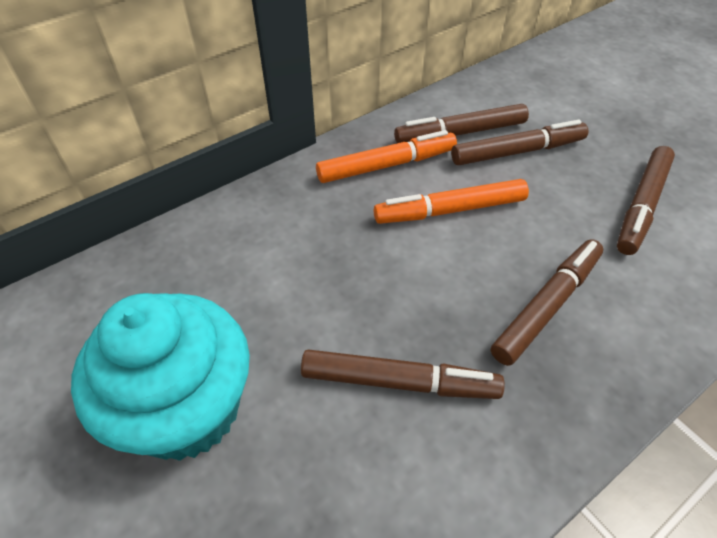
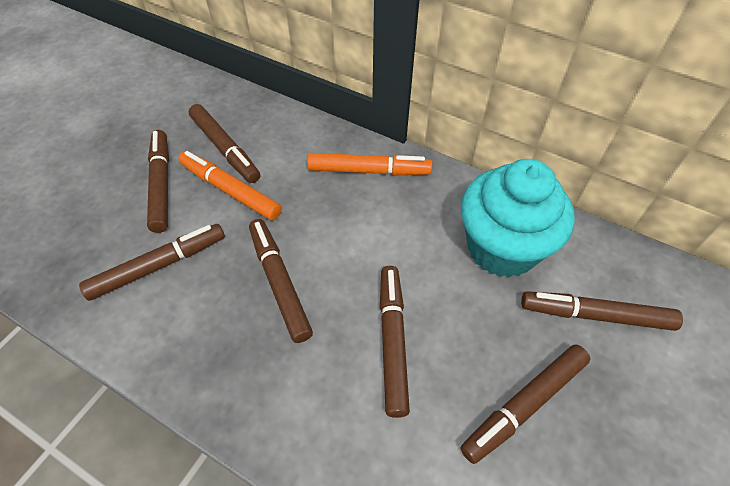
brown marker: 5 -> 7

